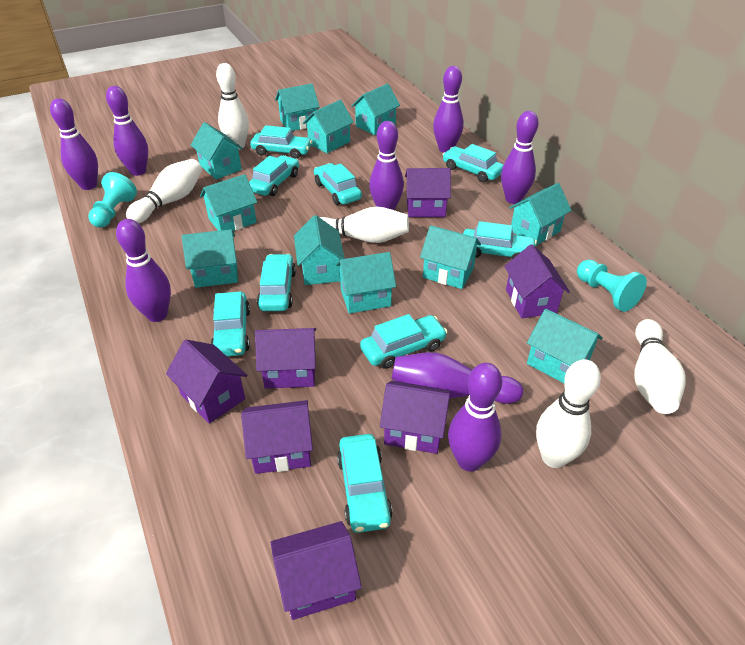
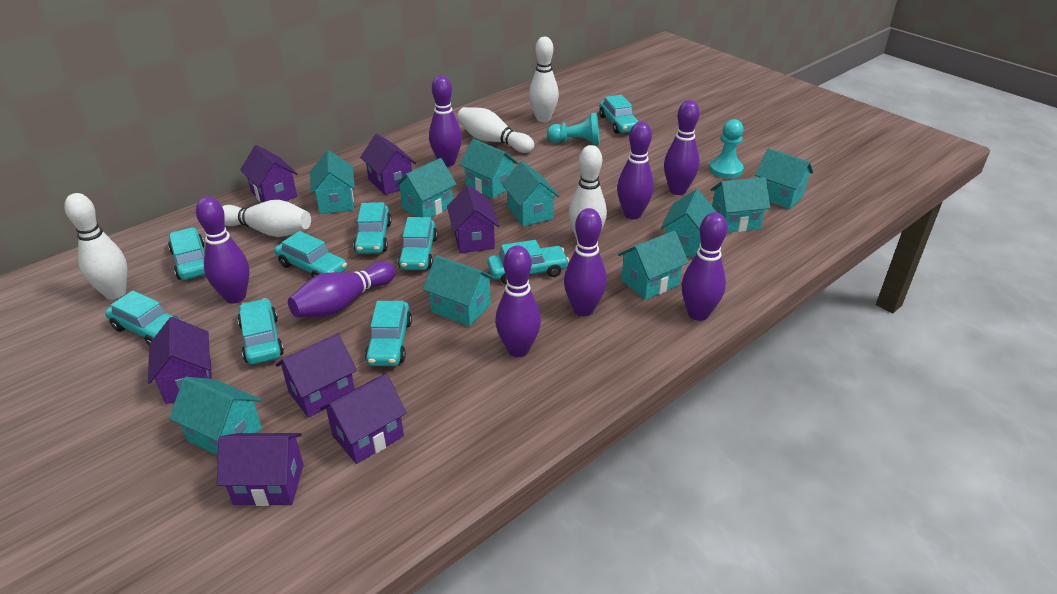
turquoise house: 11 -> 10

